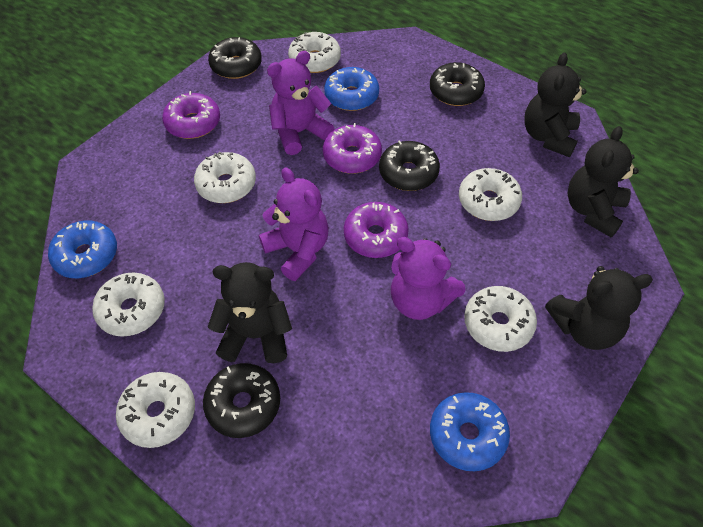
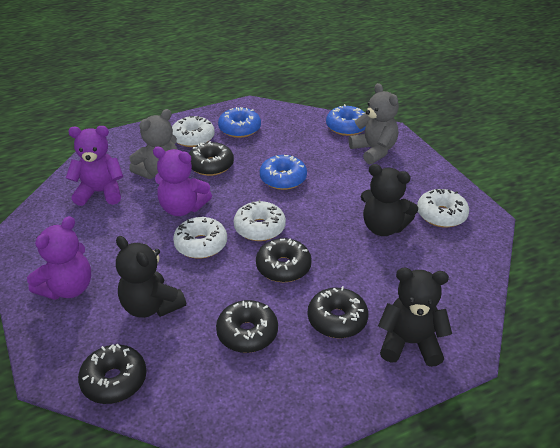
black donut: 4 -> 5
black teddy bear: 4 -> 3
grey teddy bear: 0 -> 2
purple donut: 3 -> 0
white donut: 6 -> 4

